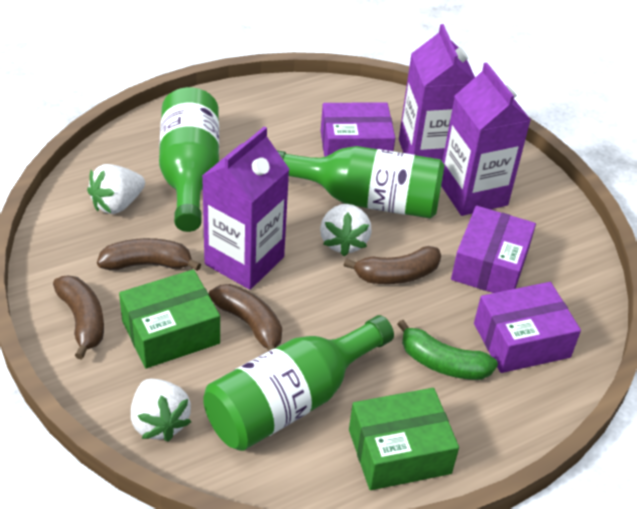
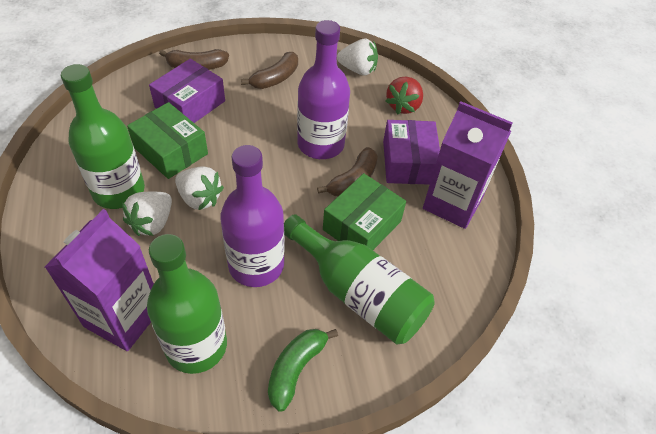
brown banana: 4 -> 3
purple bottle: 0 -> 2
purple box: 3 -> 2
purple carton: 3 -> 2
red strawberry: 0 -> 1

